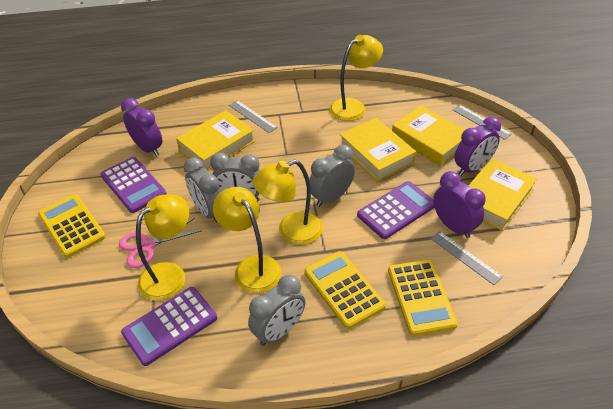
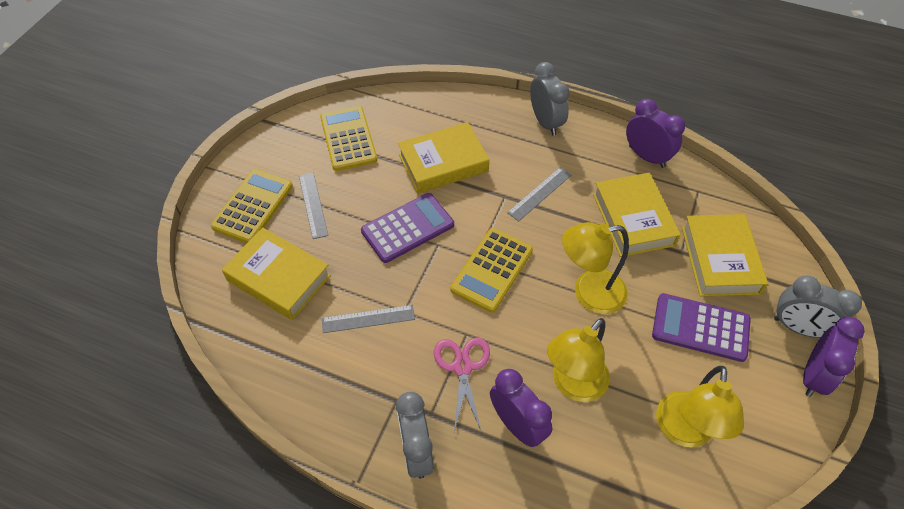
grey clock: 4 -> 3
purple calculator: 3 -> 2
yellow lamp: 4 -> 3

